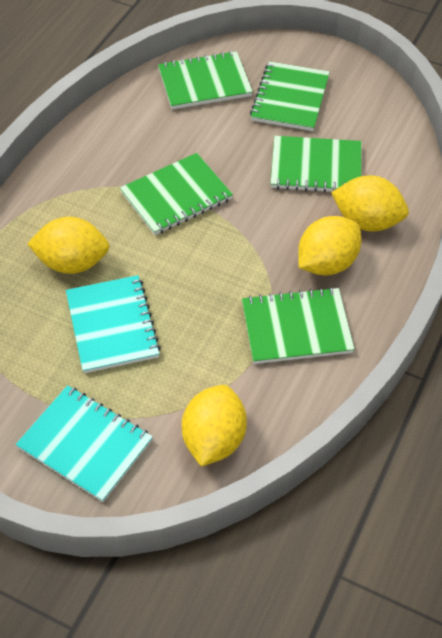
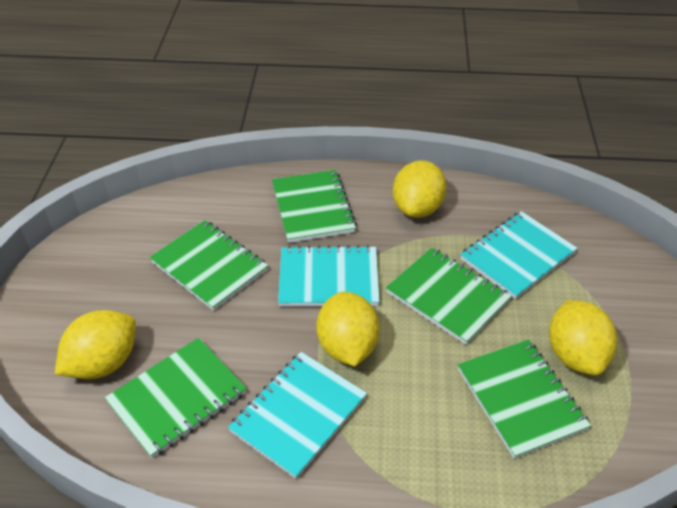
turquoise notebook: 2 -> 3

